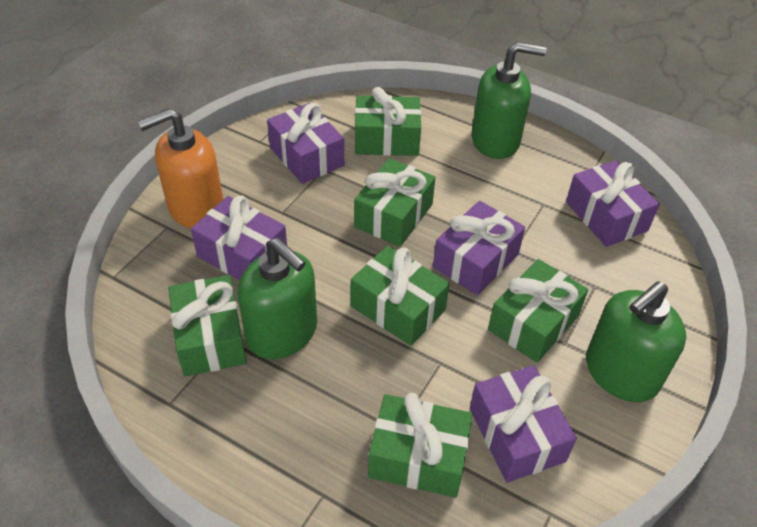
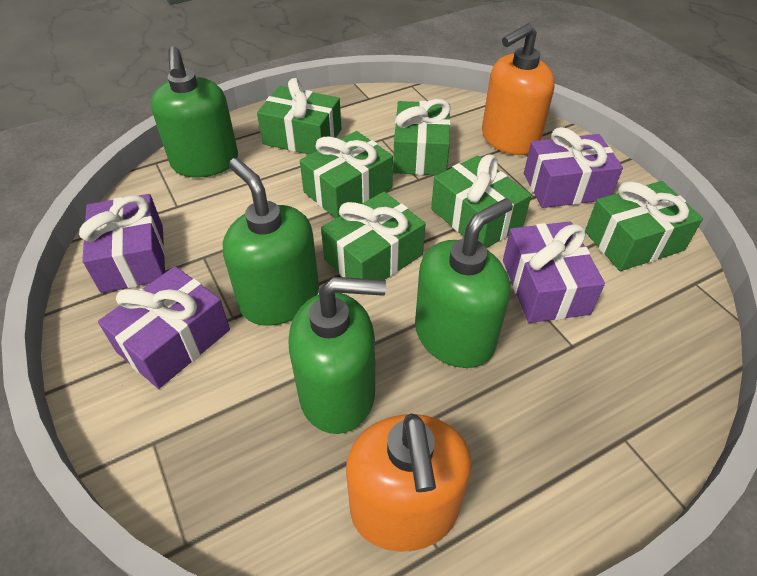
green soap dispenser: 3 -> 4
orange soap dispenser: 1 -> 2
purple gift: 5 -> 4

